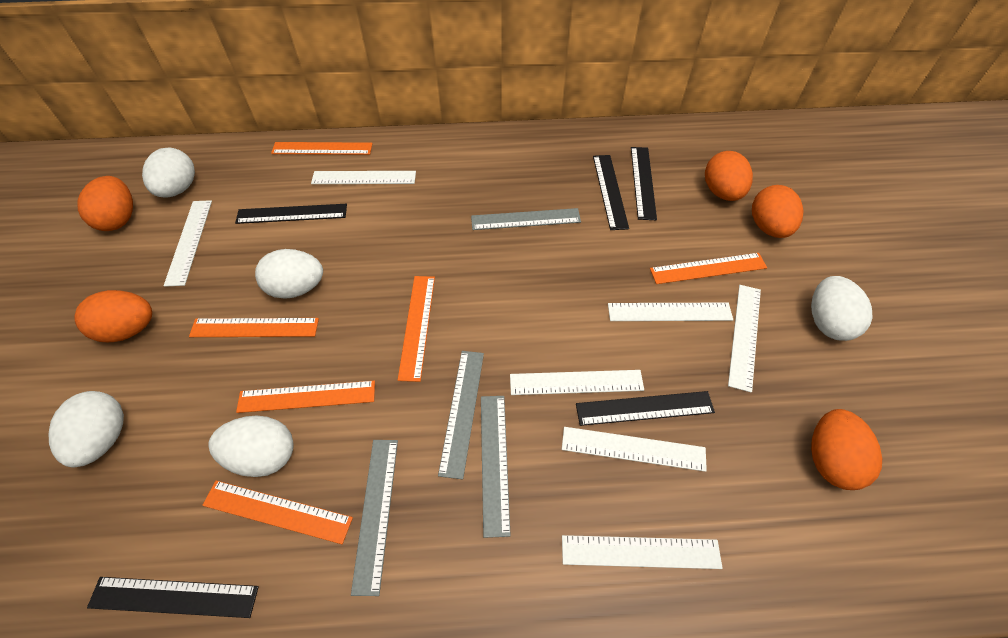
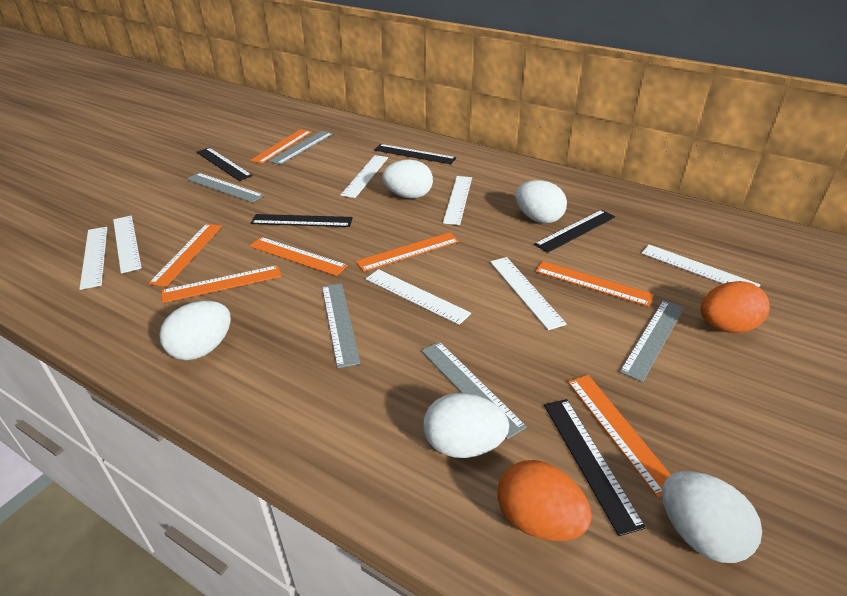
grey ruler: 4 -> 5
orange egg: 5 -> 2
orange ruler: 6 -> 7

